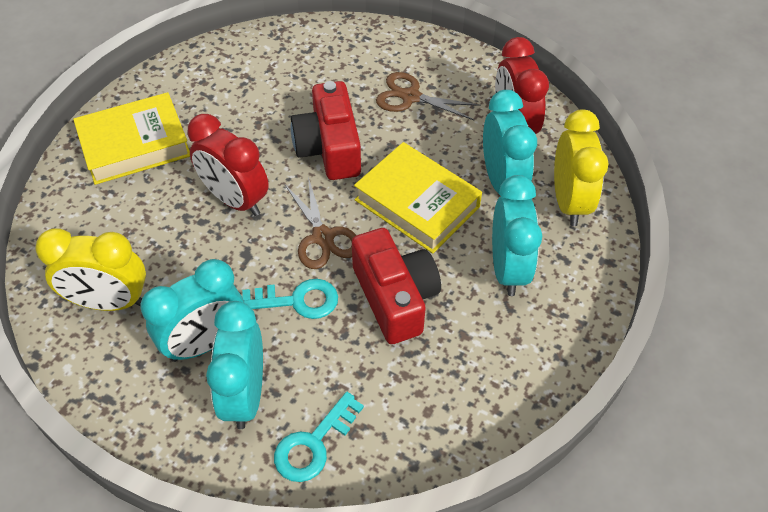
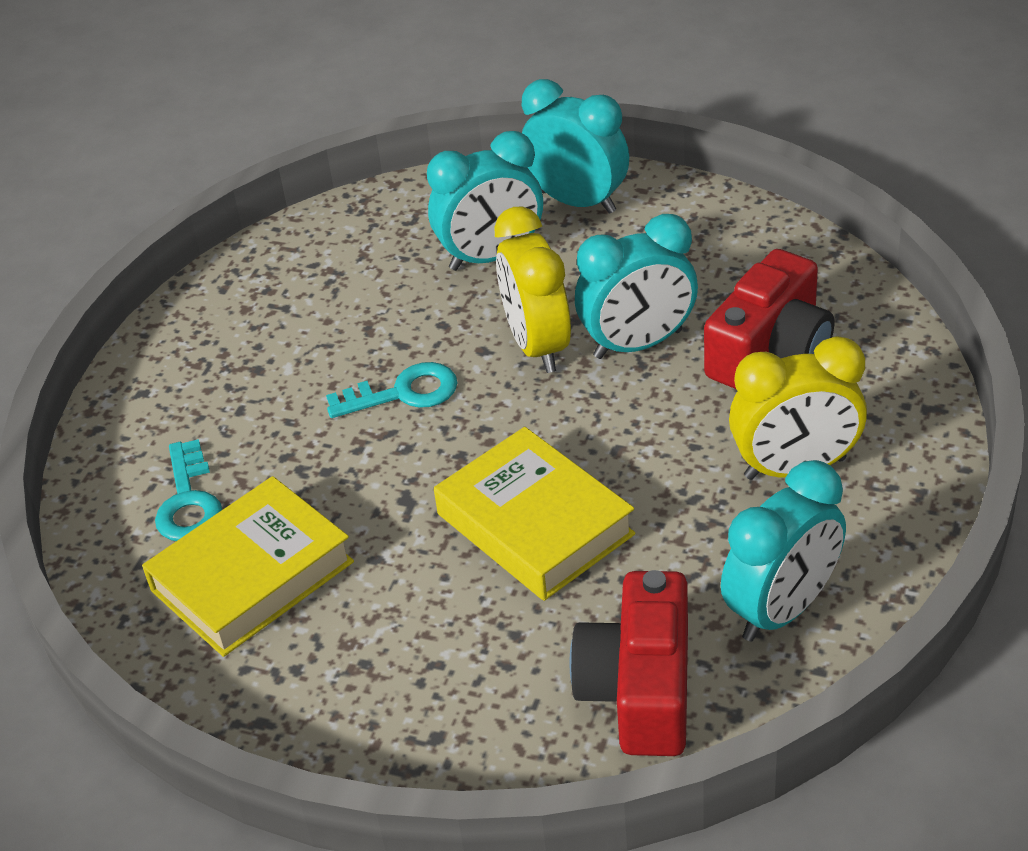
brown scissors: 2 -> 0
red clock: 2 -> 0

